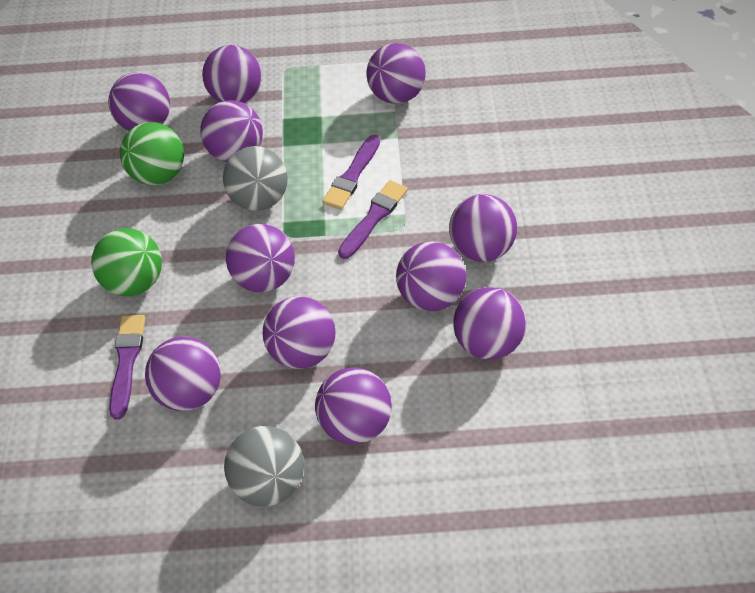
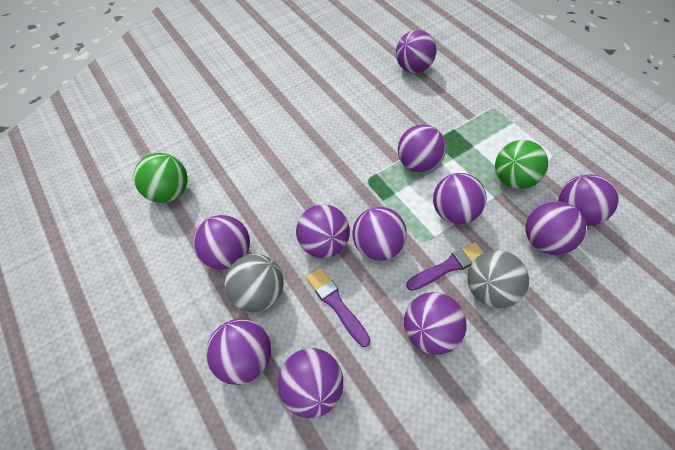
purple brush: 3 -> 2

